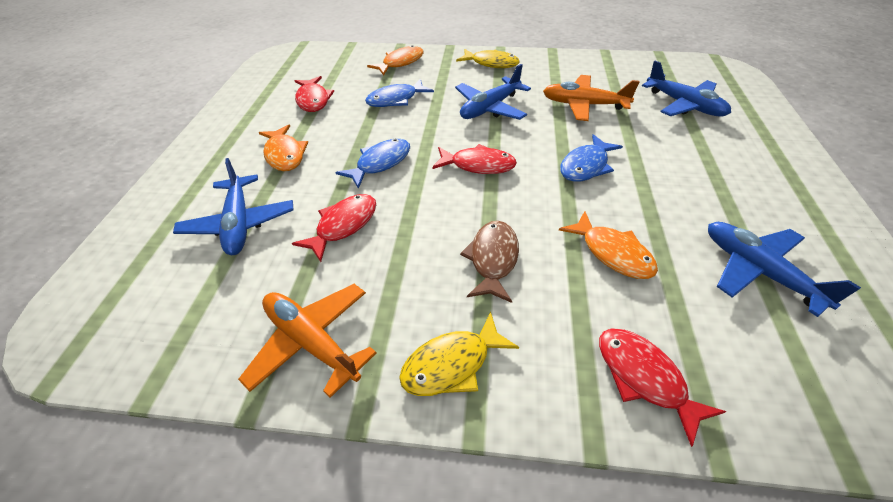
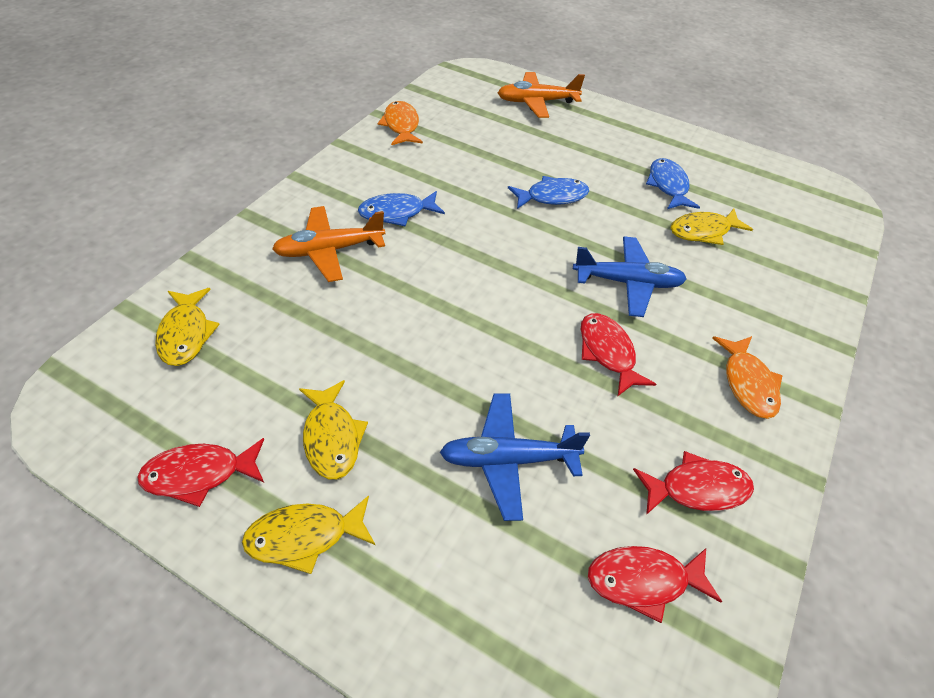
blue plane: 4 -> 2
brown fish: 1 -> 0
orange fish: 3 -> 2
yellow fish: 2 -> 4

